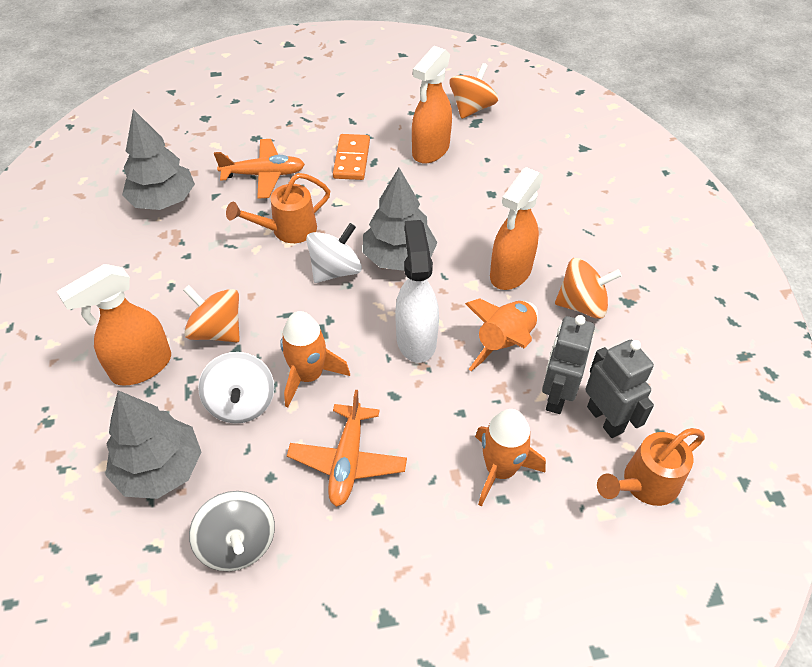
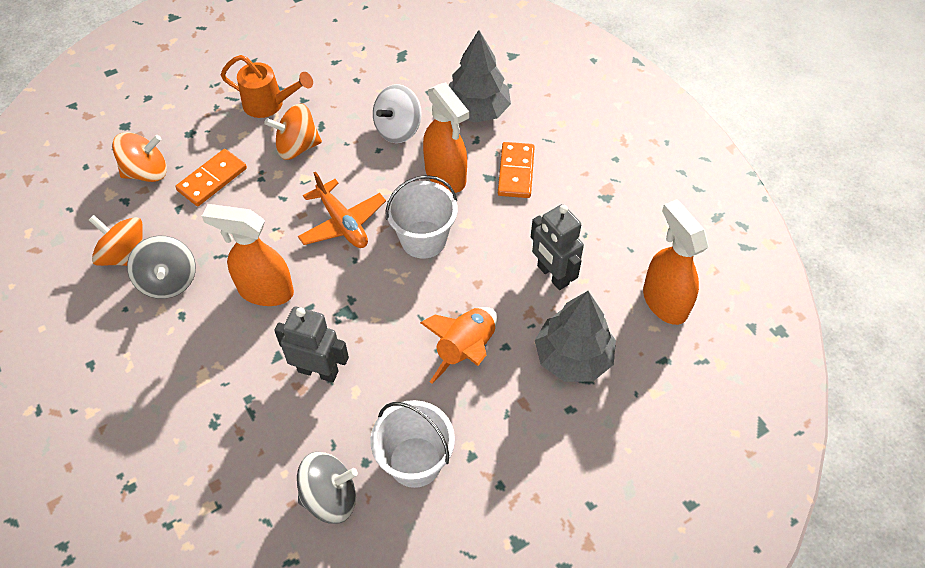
grey spinning top: 1 -> 2
grey tree: 3 -> 2
orange domino: 1 -> 2
orange plane: 2 -> 1
orange rocket: 3 -> 1
orange watering can: 2 -> 1
white bucket: 0 -> 2
white spinning top: 2 -> 1
white spray bottle: 1 -> 0

